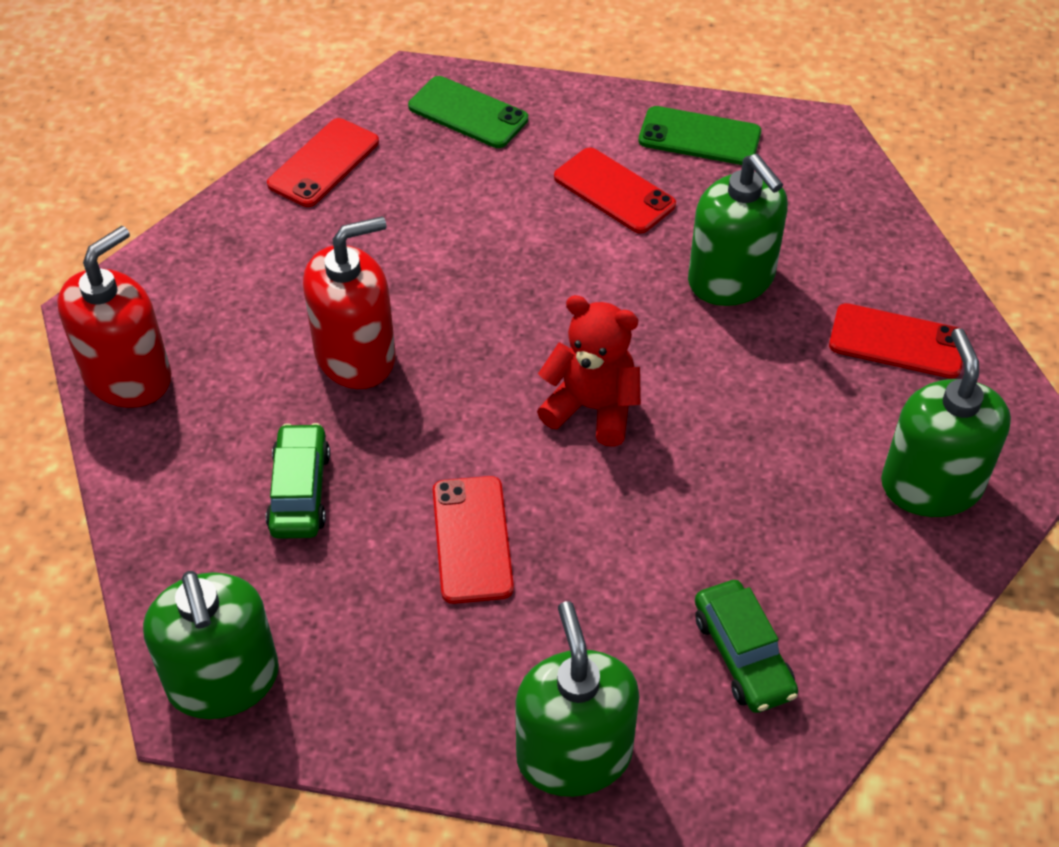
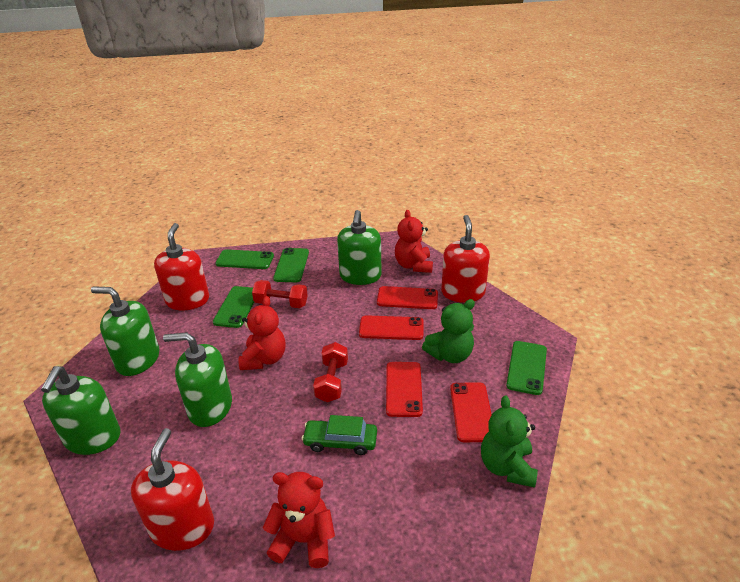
green car: 2 -> 1
green phone: 2 -> 4
green teddy bear: 0 -> 2
red dumbbell: 0 -> 2
red soap dispenser: 2 -> 3
red teddy bear: 1 -> 3

